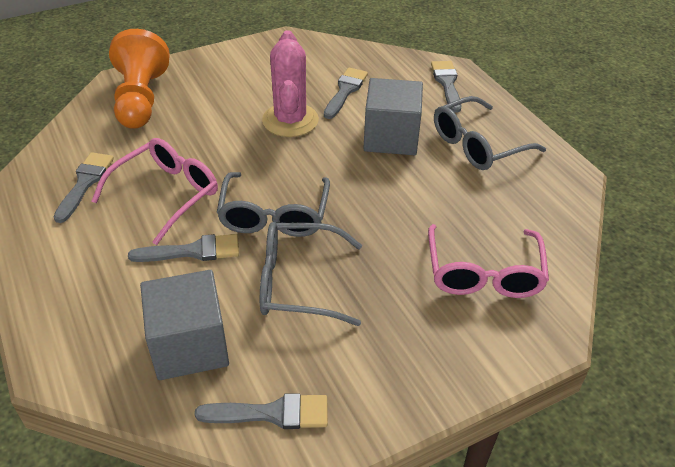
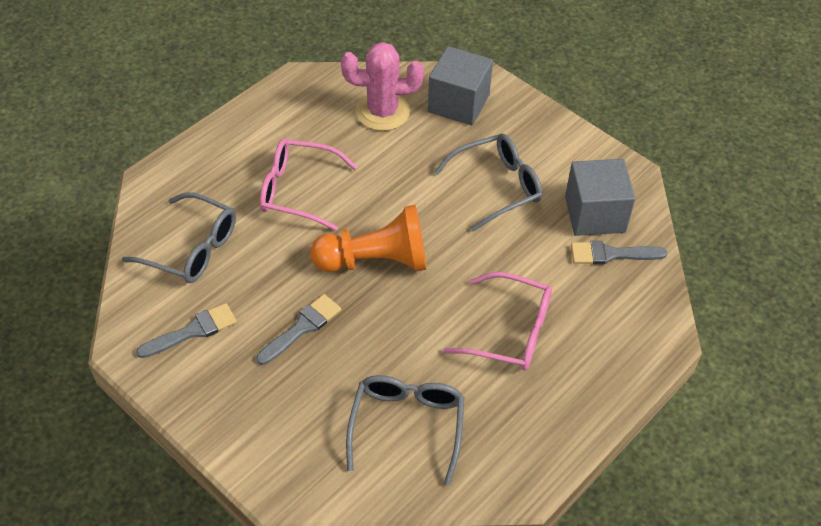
grey brush: 5 -> 3

